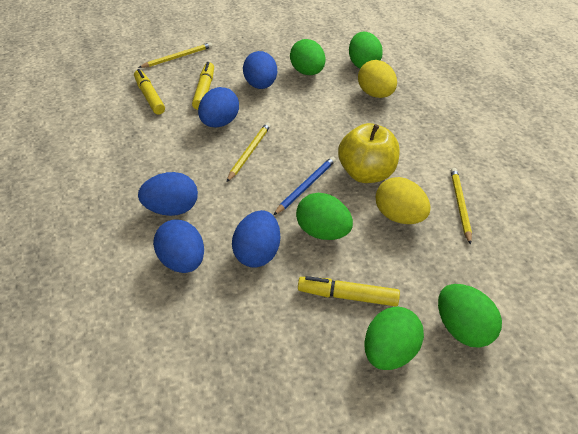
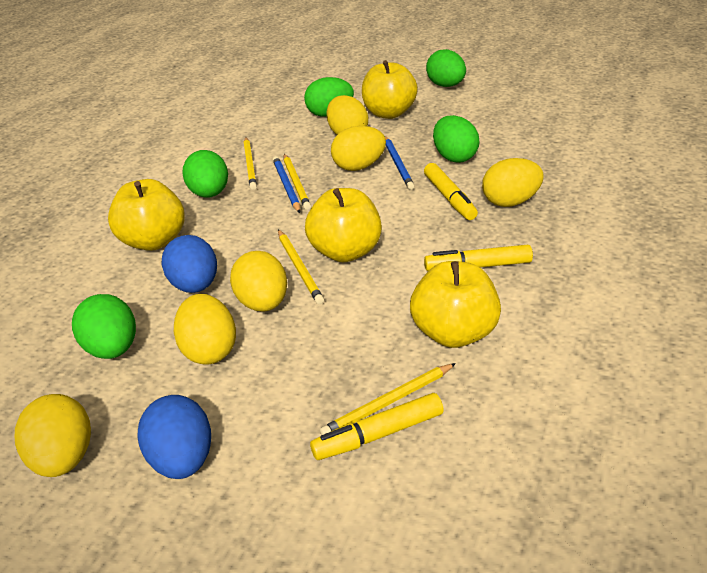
blue egg: 5 -> 2
blue pencil: 1 -> 2
yellow apple: 1 -> 4
yellow egg: 2 -> 6
yellow pencil: 3 -> 4

